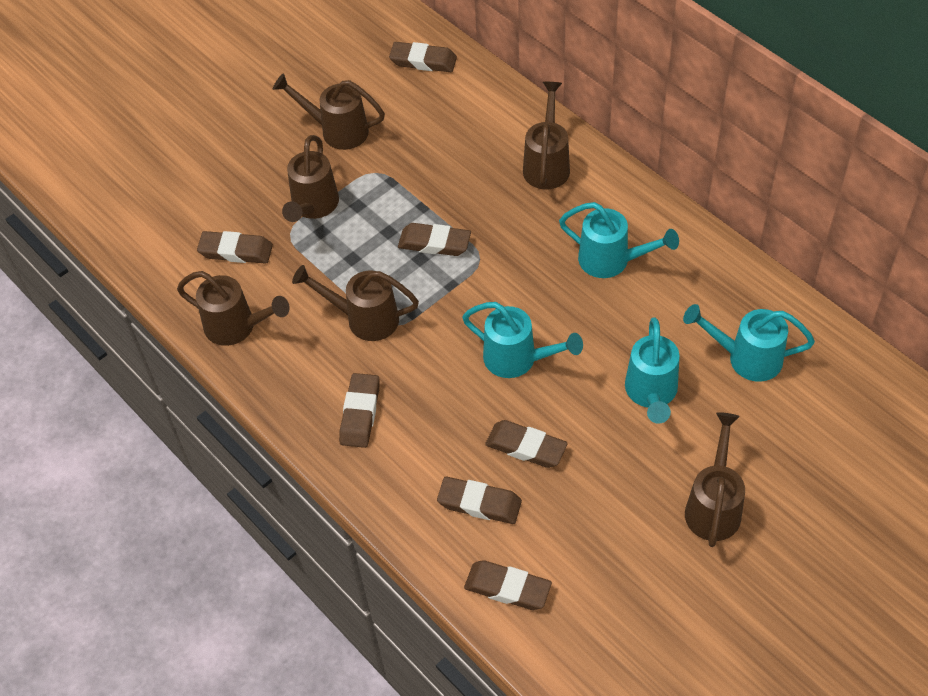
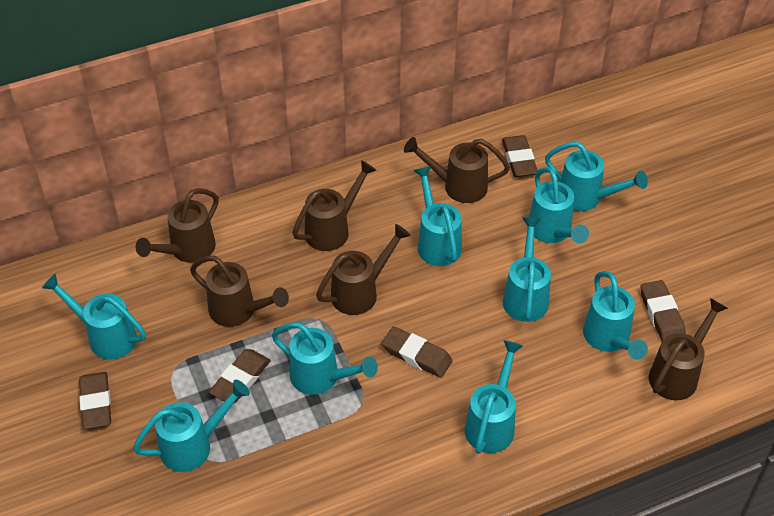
brown eraser: 7 -> 5
turquoise watering can: 4 -> 9

